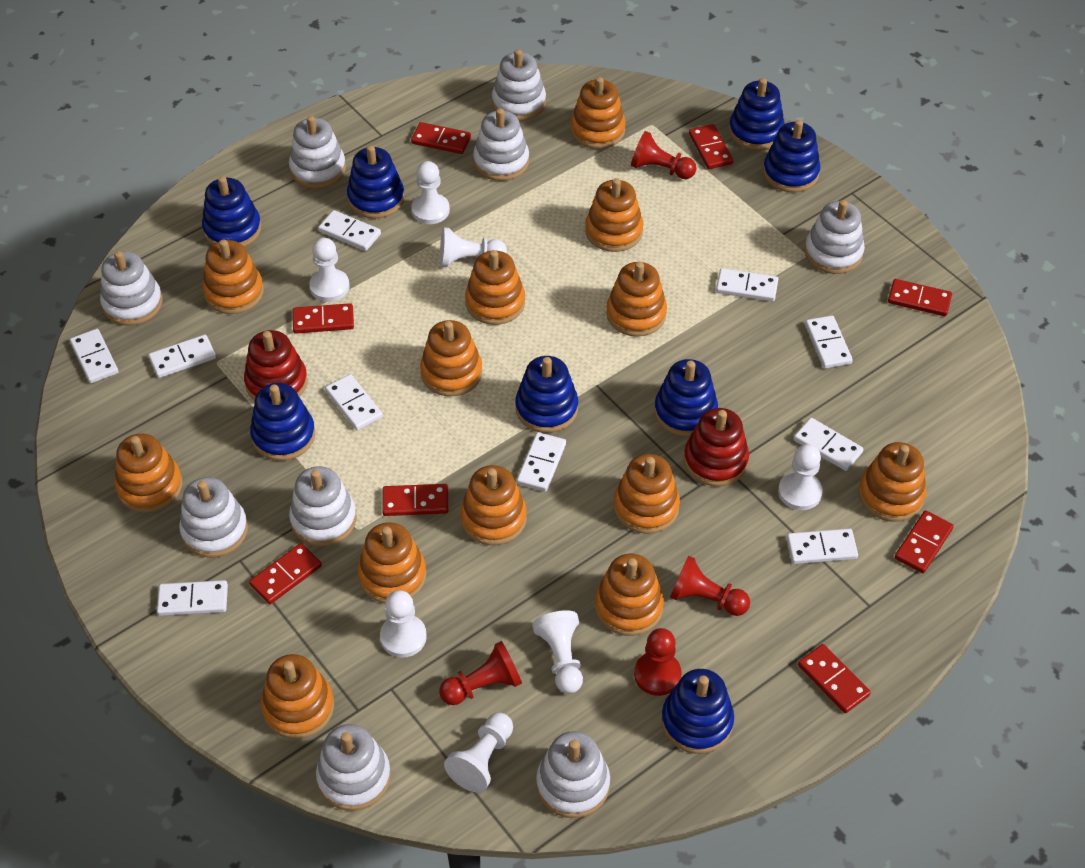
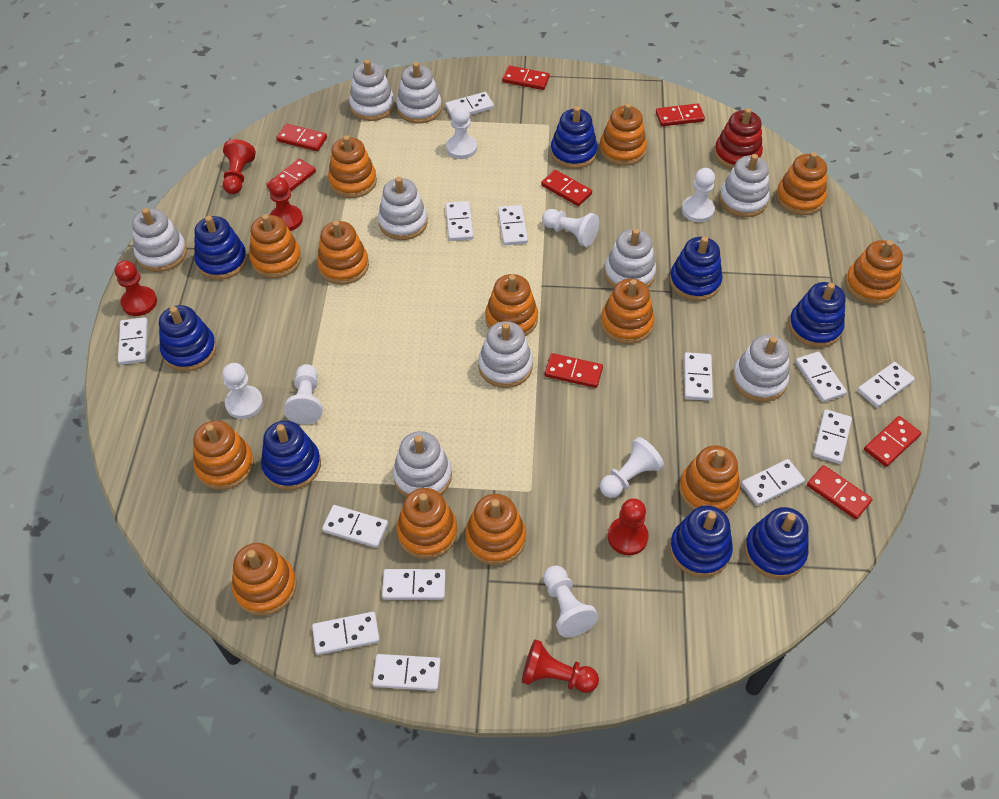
red pawn: 4 -> 5
red stacking toy: 2 -> 1
white domino: 10 -> 13

